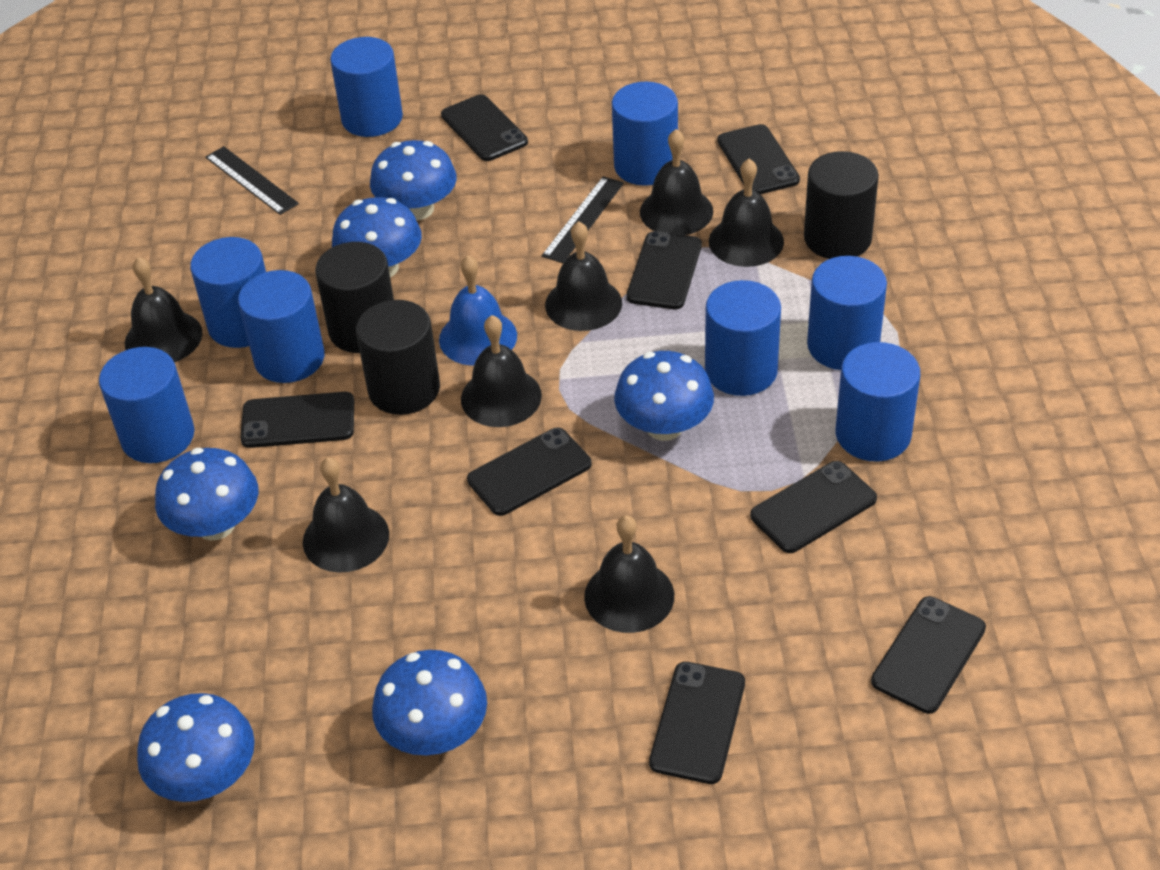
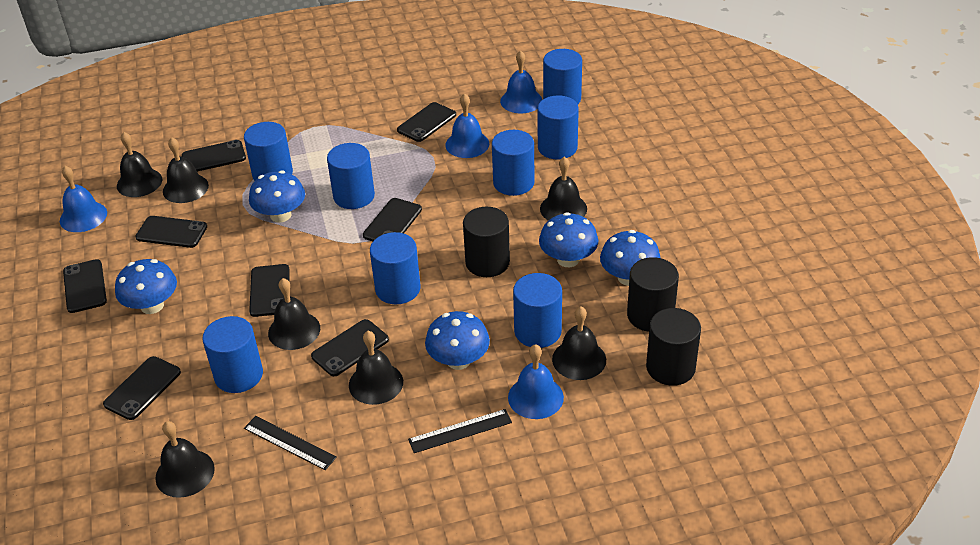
blue bell: 1 -> 4
blue mushroom: 6 -> 5

